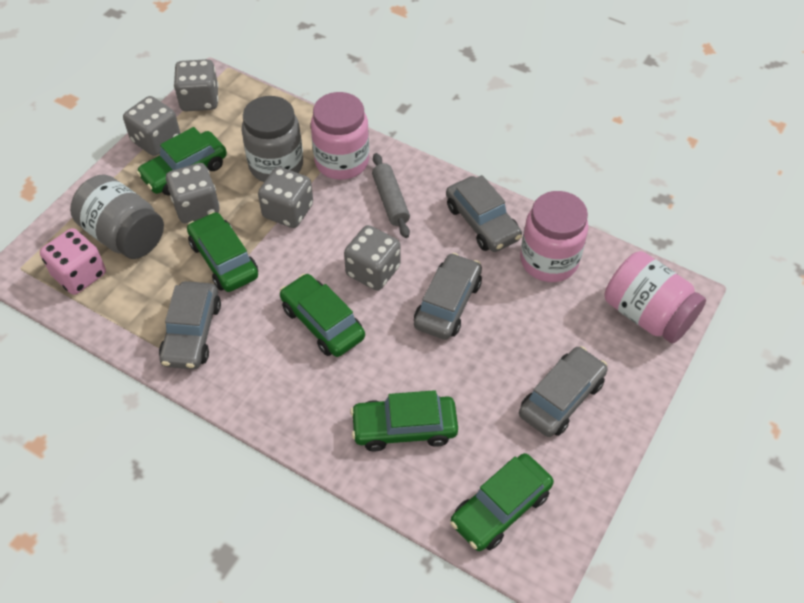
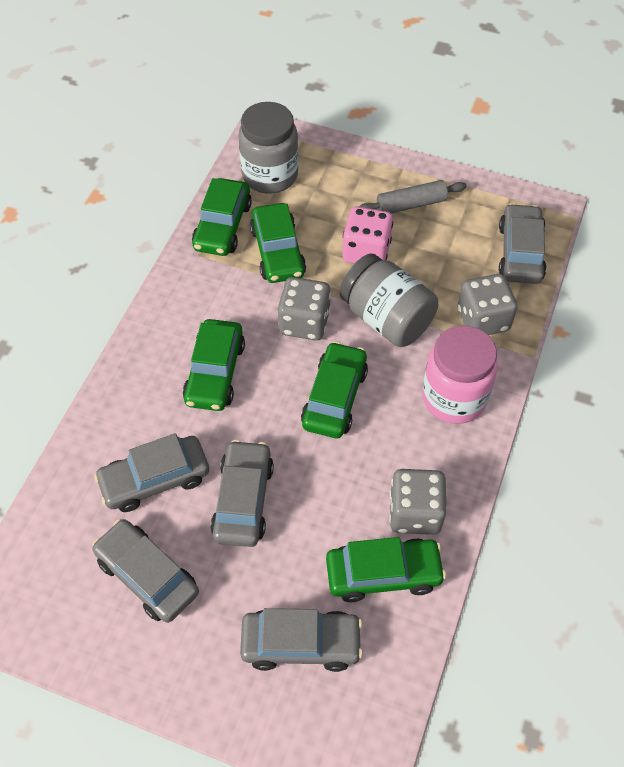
grey car: 4 -> 5
grey dice: 5 -> 3
pink jar: 3 -> 1

